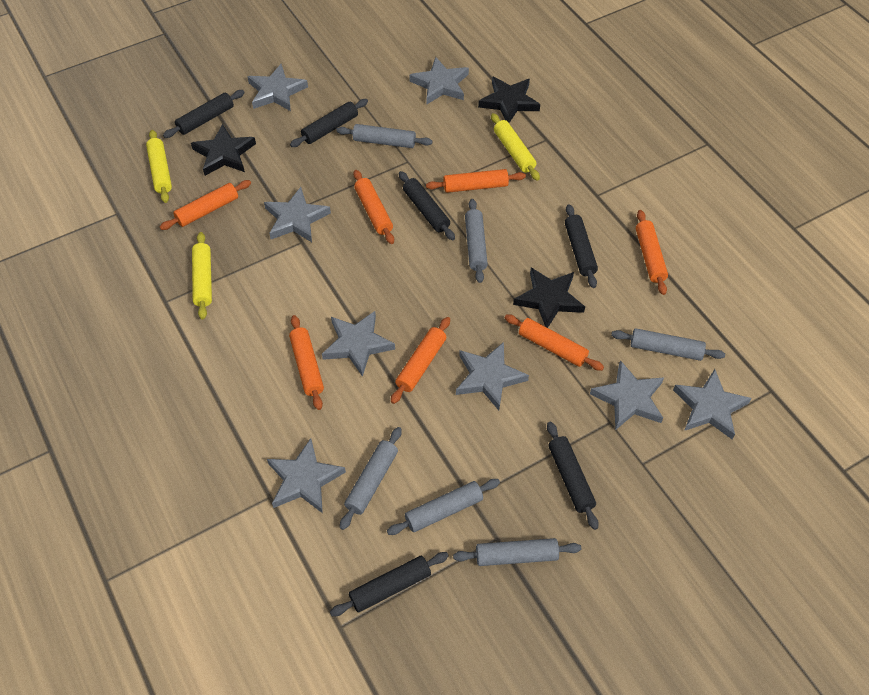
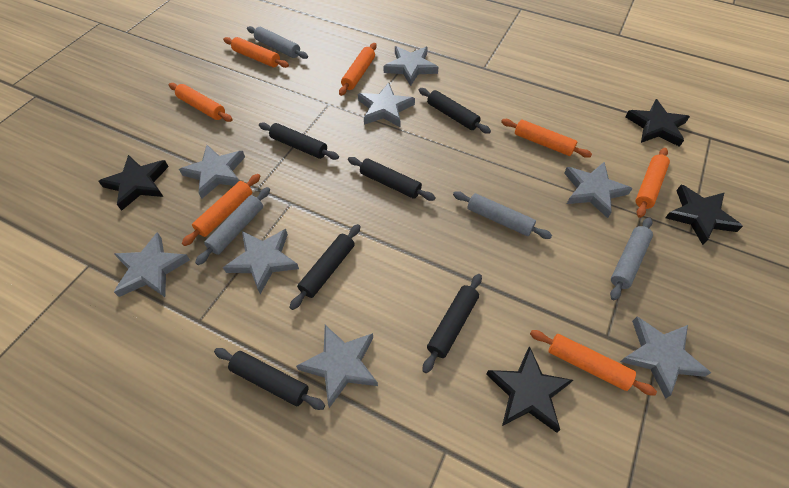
black star: 3 -> 4
grey rolling pin: 6 -> 4
yellow rolling pin: 3 -> 0

